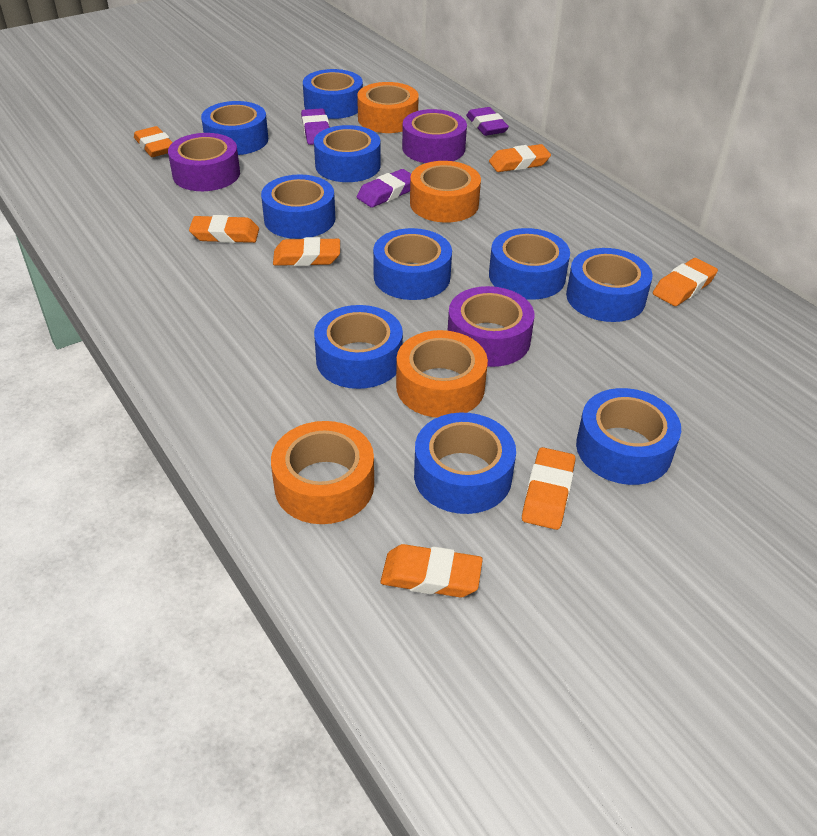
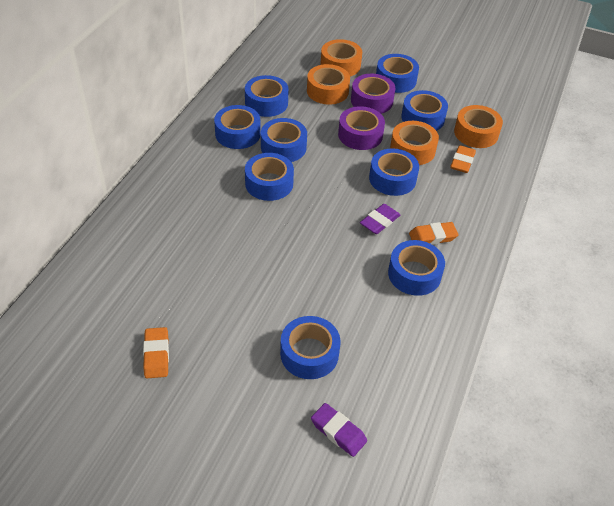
blue tape: 10 -> 9
orange eraser: 7 -> 3
purple eraser: 3 -> 2
purple tape: 3 -> 2

